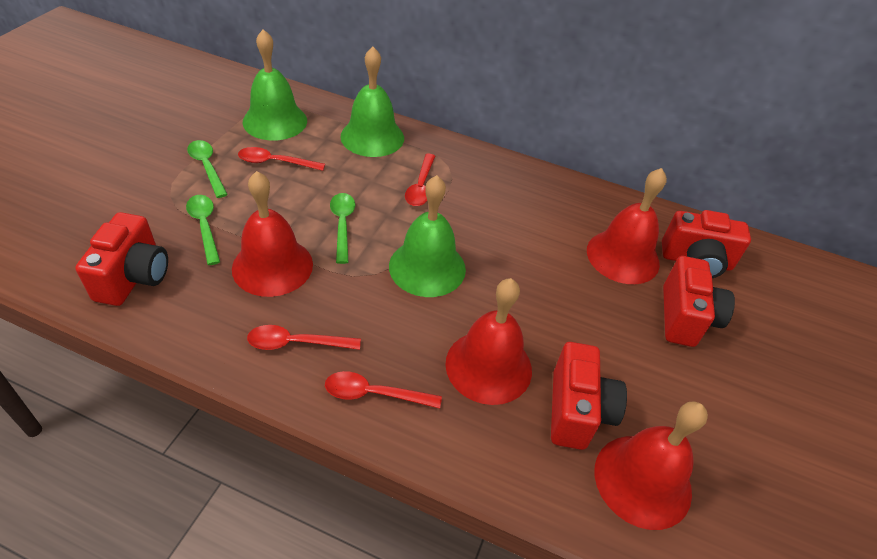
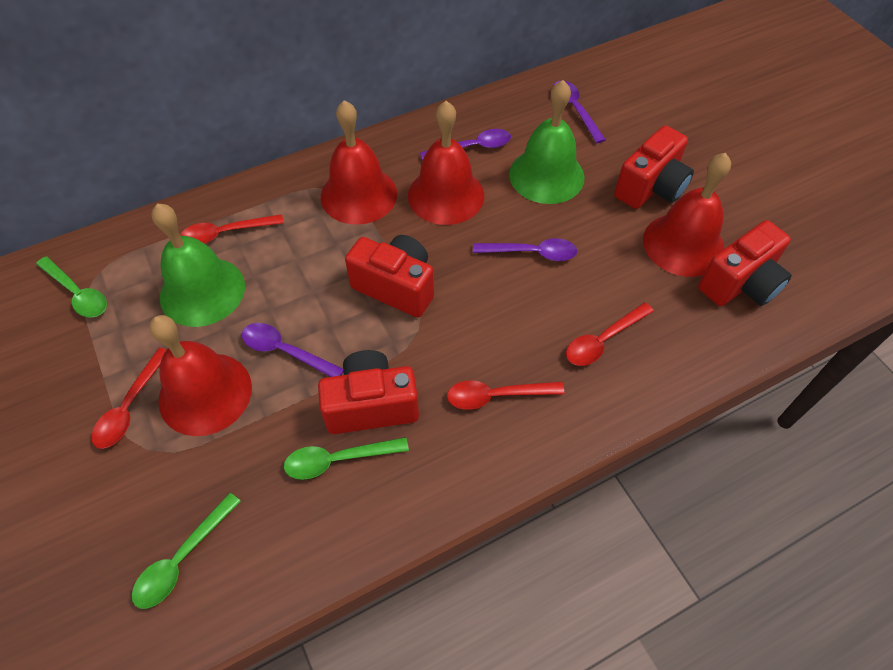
green bell: 3 -> 2
purple spoon: 0 -> 4

